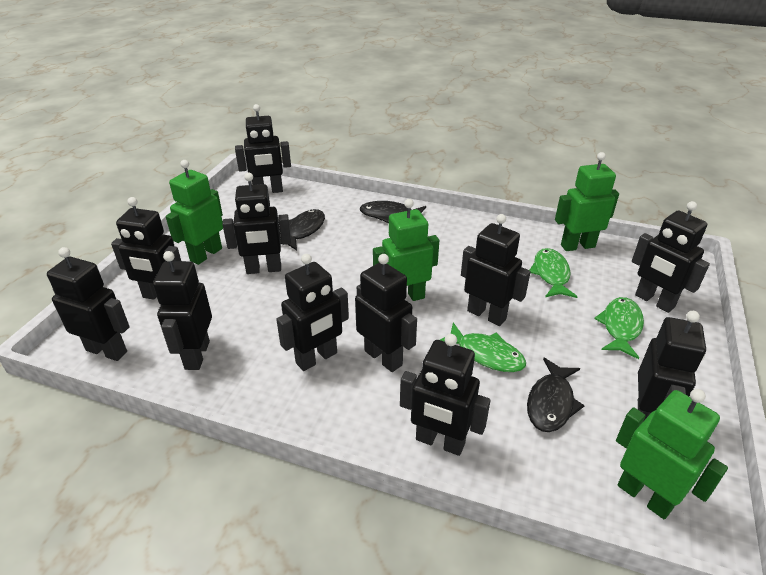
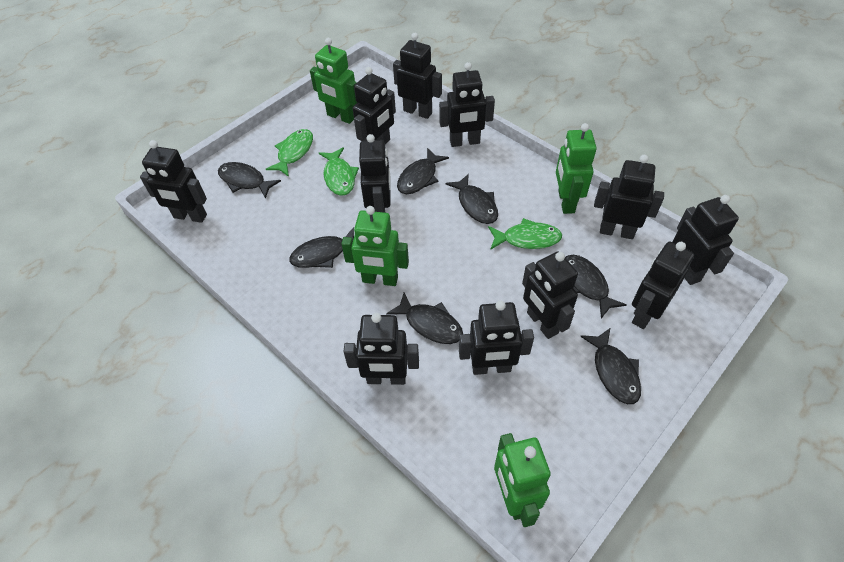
black fish: 3 -> 7

